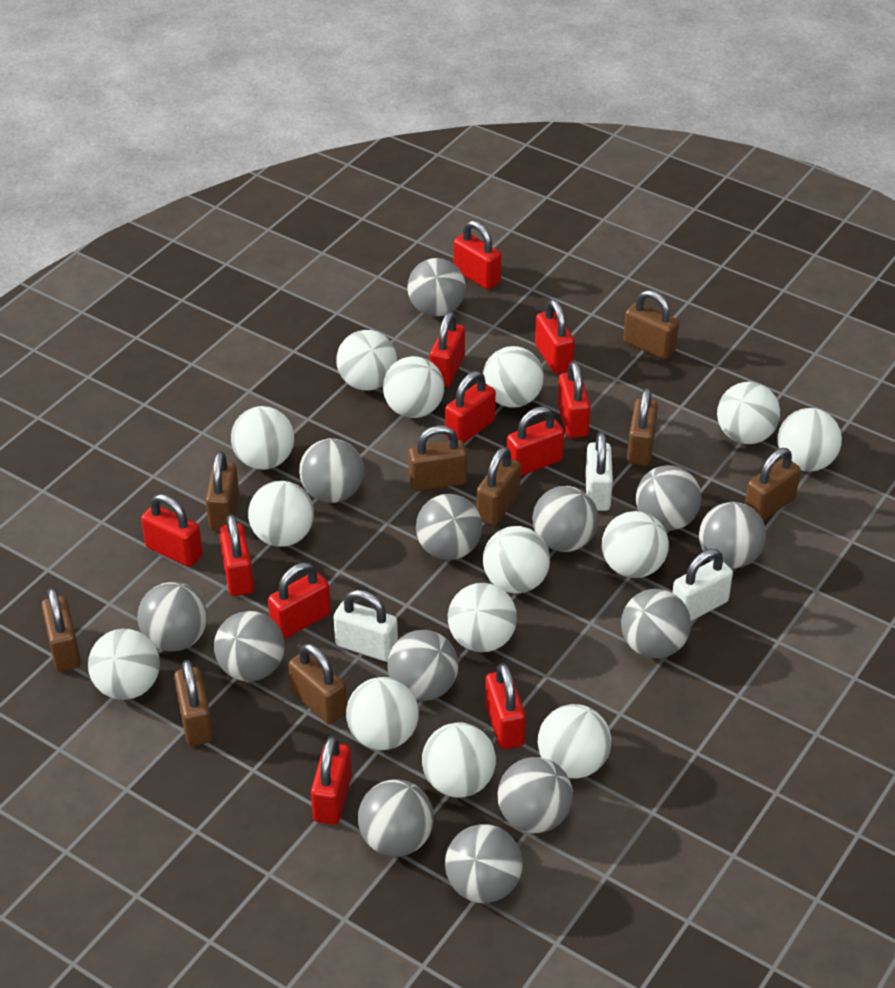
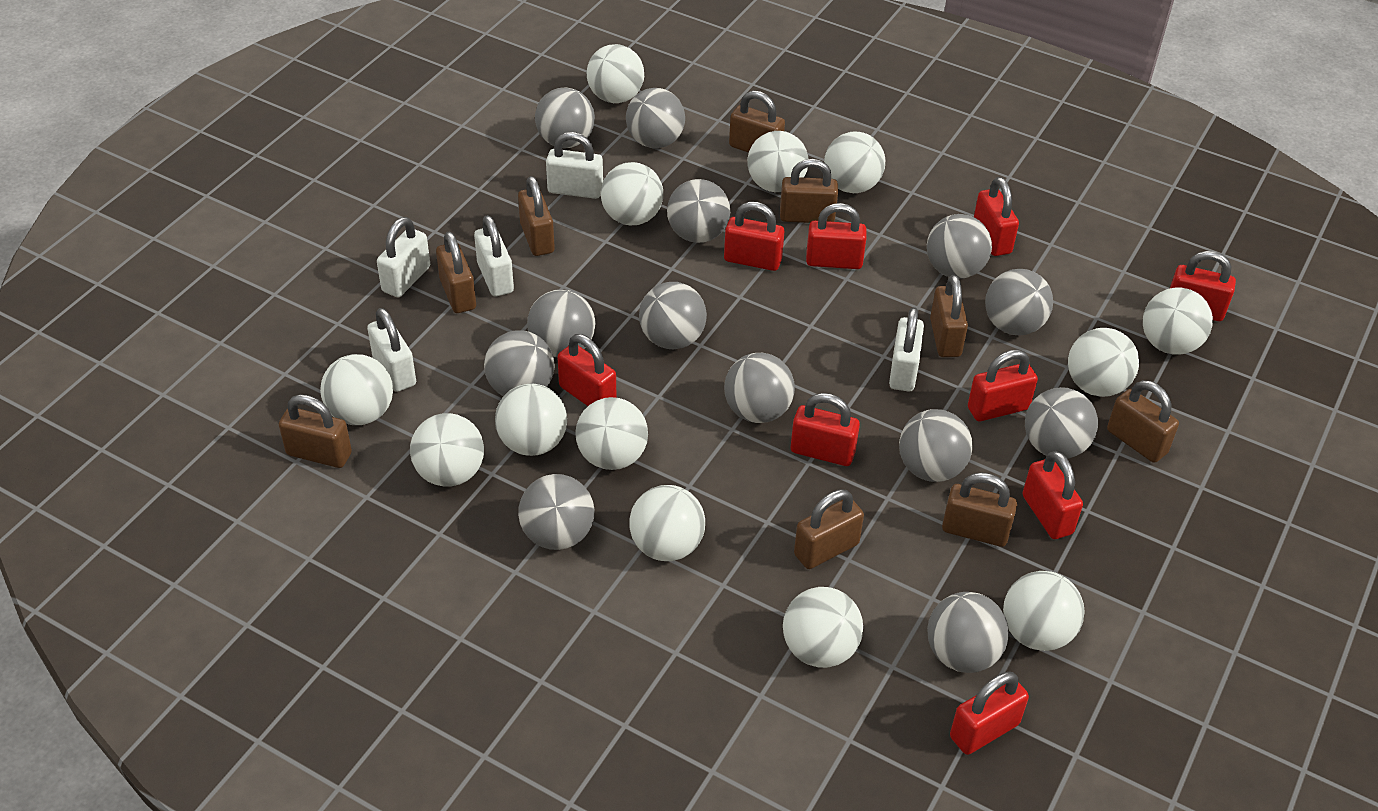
red padlock: 11 -> 9
white ball: 14 -> 13
white padlock: 3 -> 5

